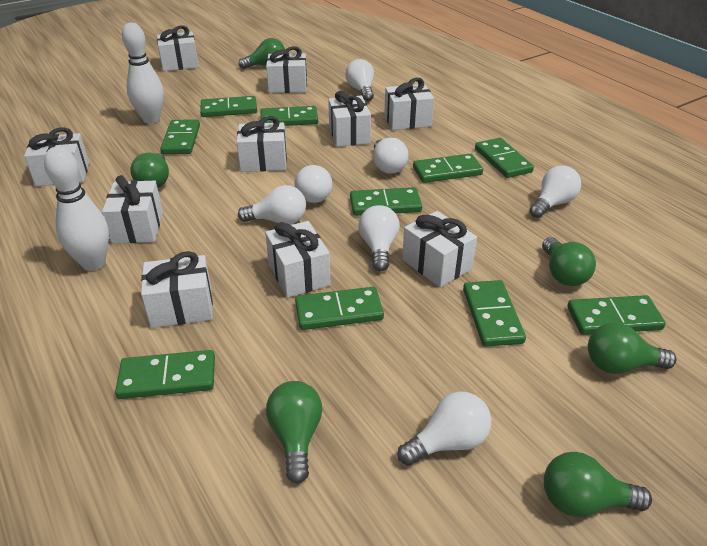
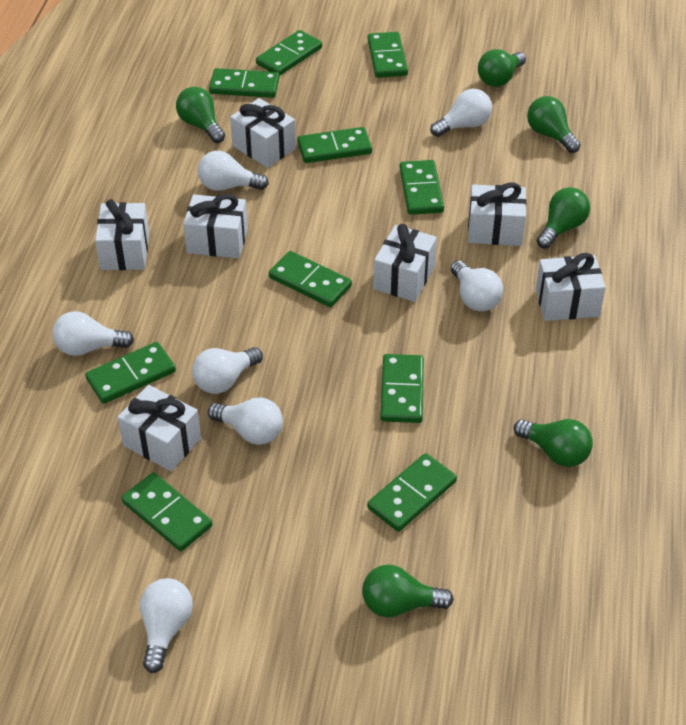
white bowling pin: 2 -> 0
white gift: 10 -> 7

